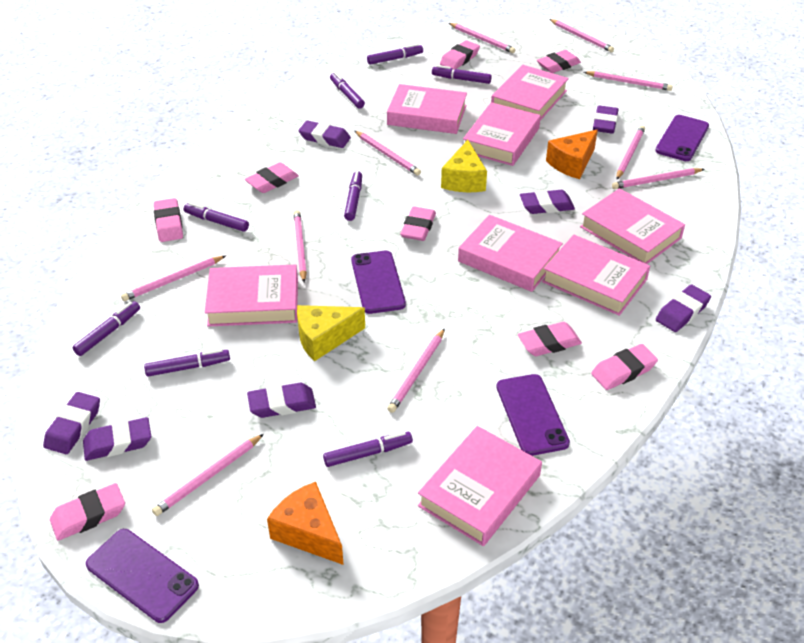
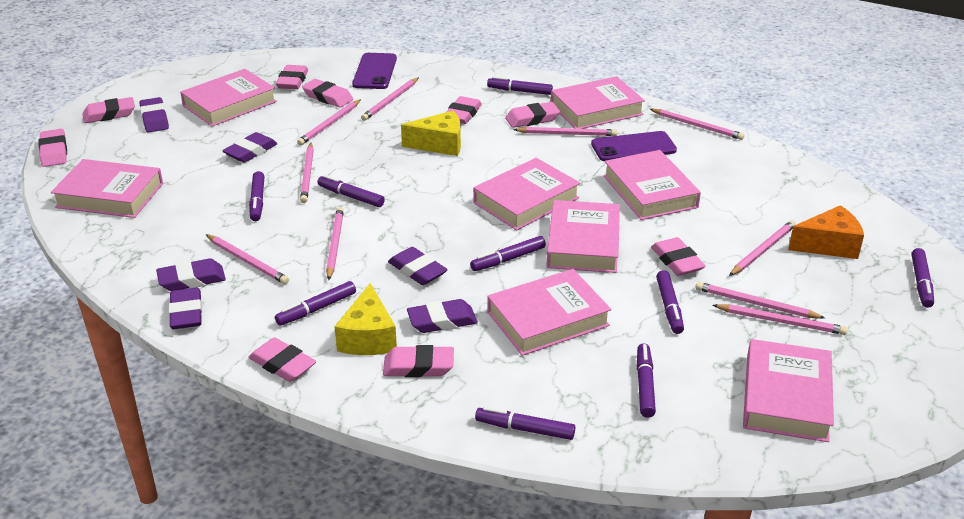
orange cheese: 2 -> 1
pink eraser: 8 -> 9
purple eraser: 7 -> 6
purple marker: 8 -> 9
purple phone: 4 -> 2

